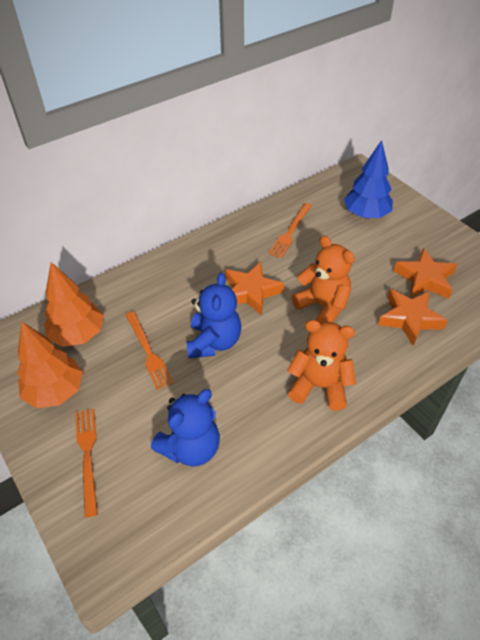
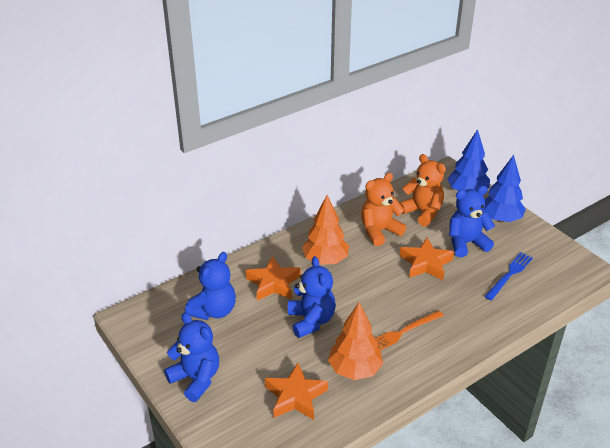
blue fork: 0 -> 1
blue teddy bear: 2 -> 4
blue tree: 1 -> 2
orange fork: 3 -> 1

